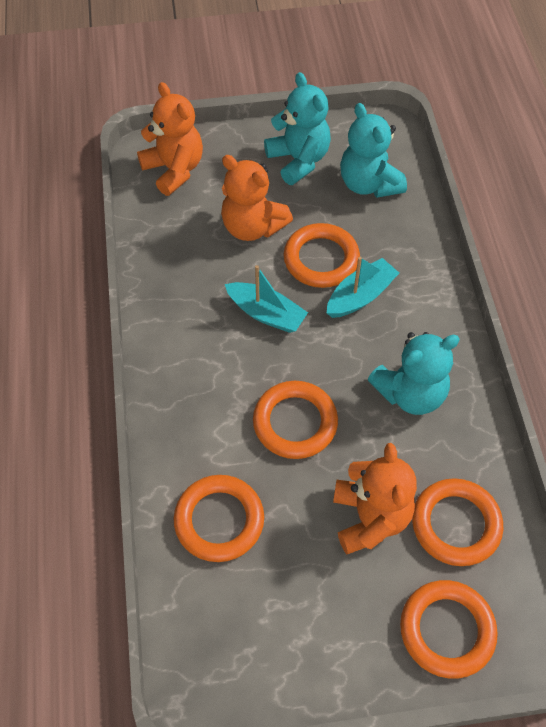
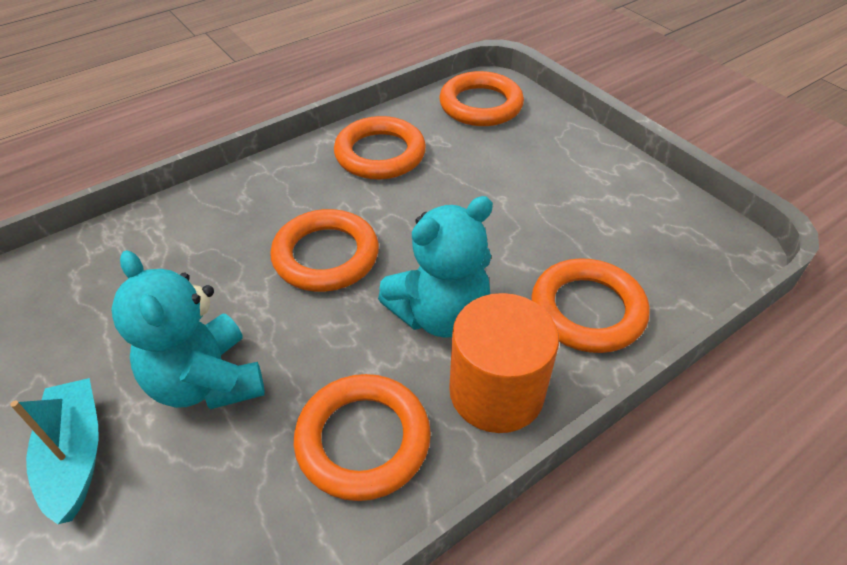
orange cylinder: 0 -> 1
orange teddy bear: 3 -> 0
turquoise boat: 2 -> 1
turquoise teddy bear: 3 -> 2

